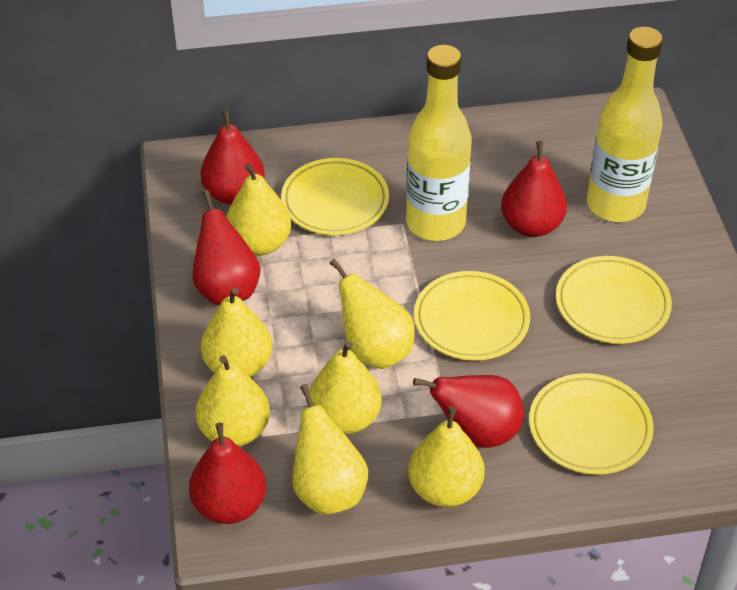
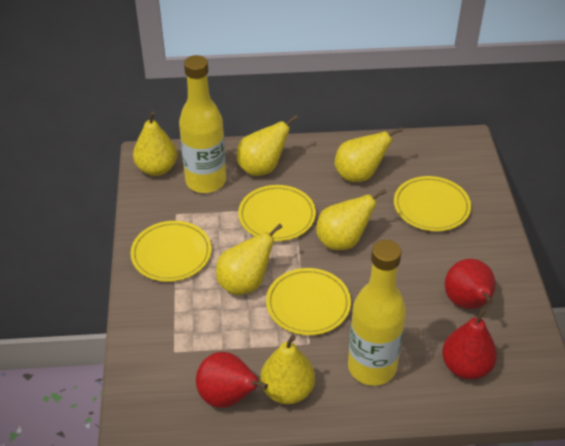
red pear: 5 -> 3
yellow pear: 7 -> 6

